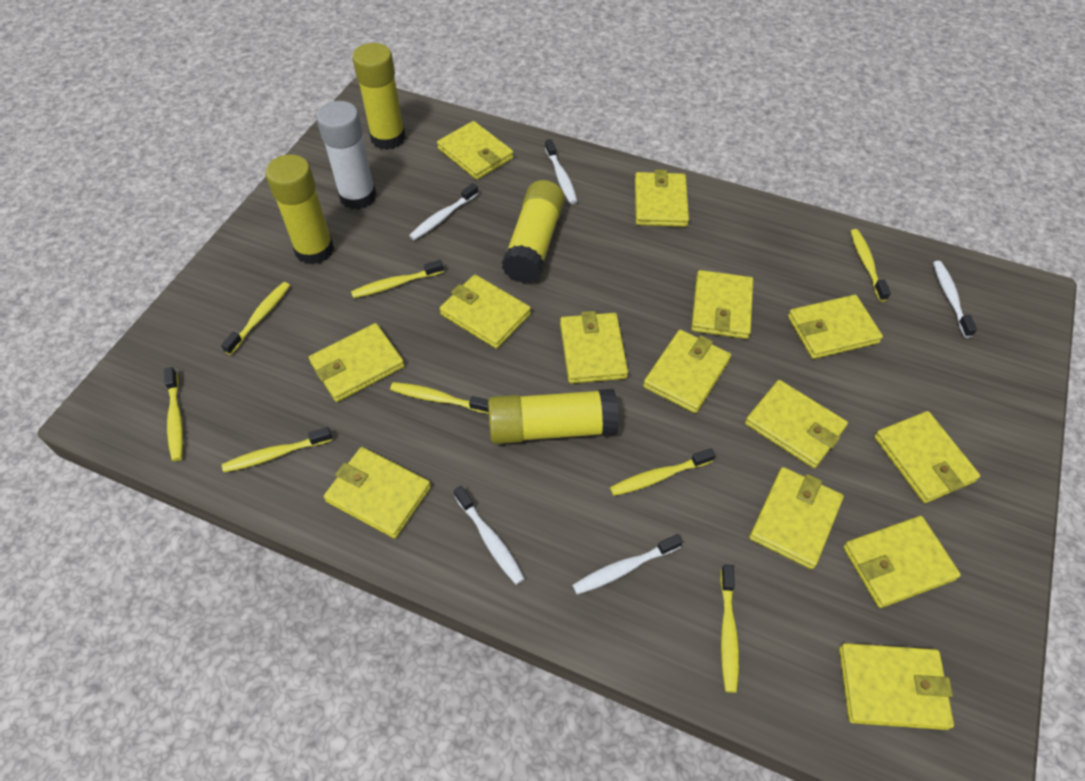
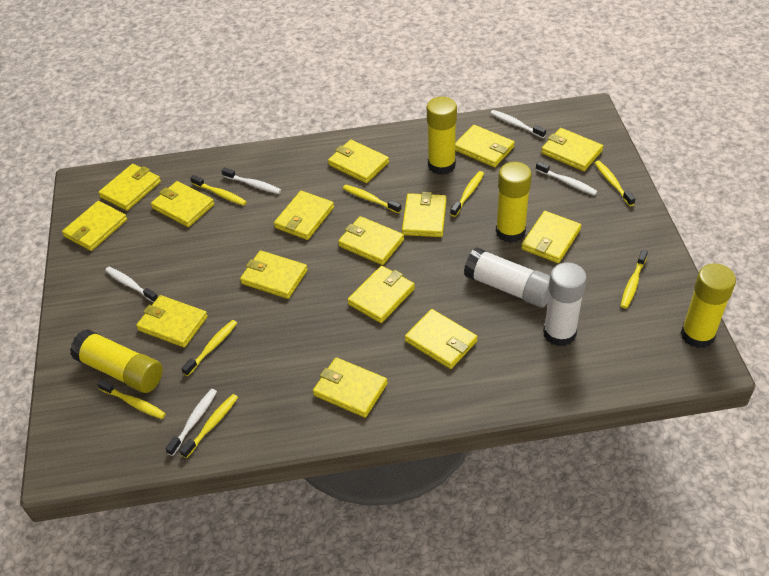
white glue stick: 1 -> 2
yellow wallet: 14 -> 15

